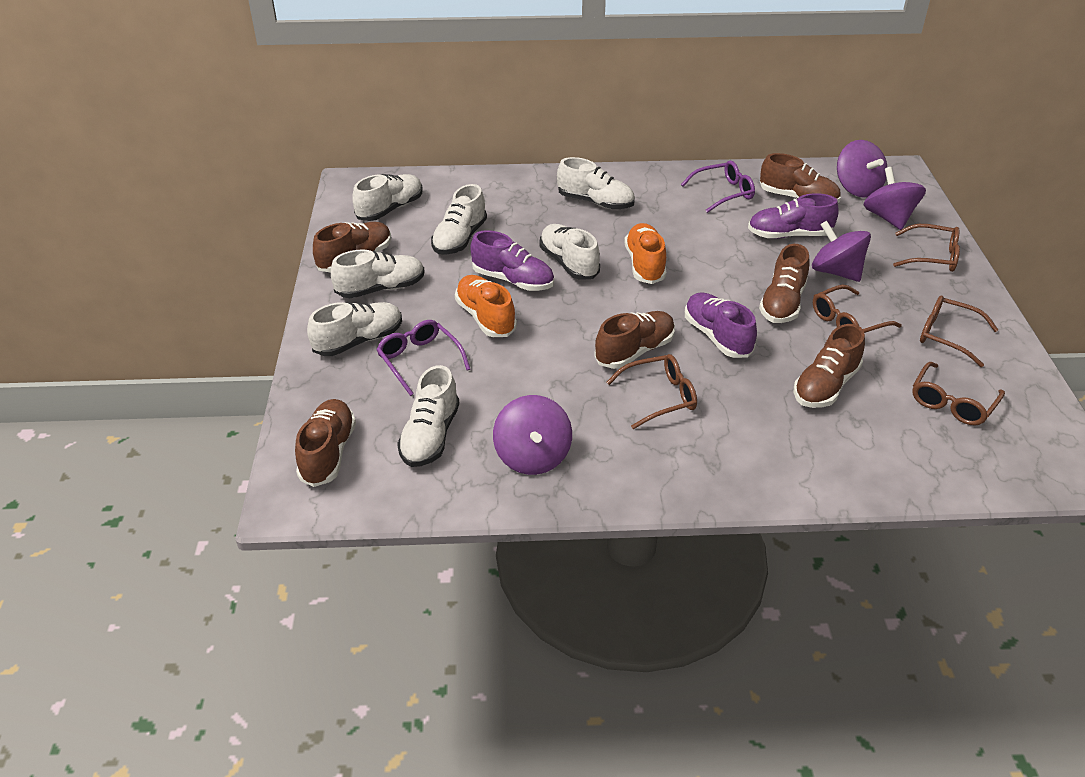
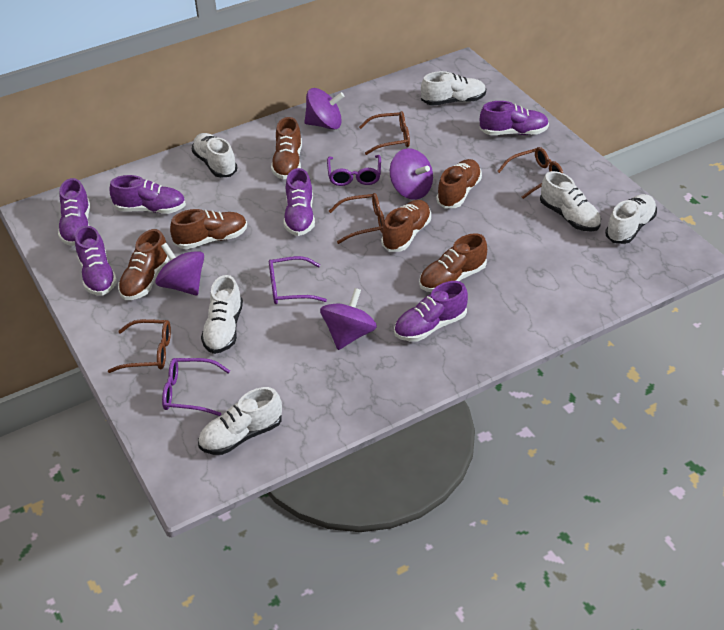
brown glasses: 5 -> 4
orange shoe: 2 -> 0
purple glasses: 2 -> 3
purple shoe: 3 -> 6
white shoe: 7 -> 6

